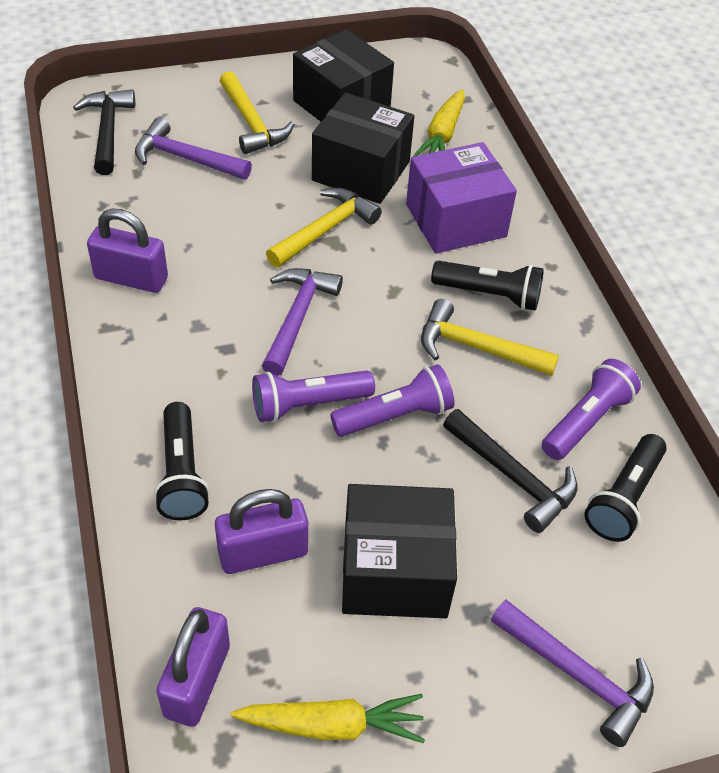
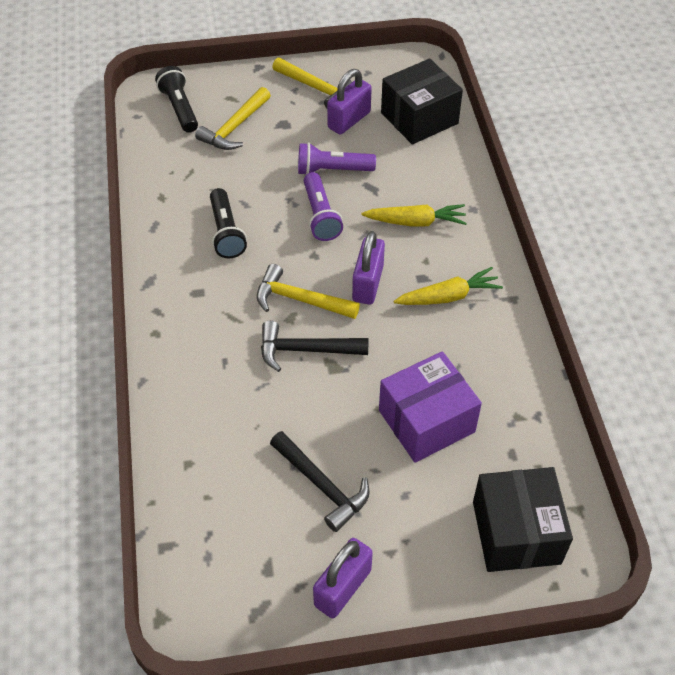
black box: 3 -> 2
black flashlight: 3 -> 2
purple flashlight: 3 -> 2
purple hammer: 3 -> 0

